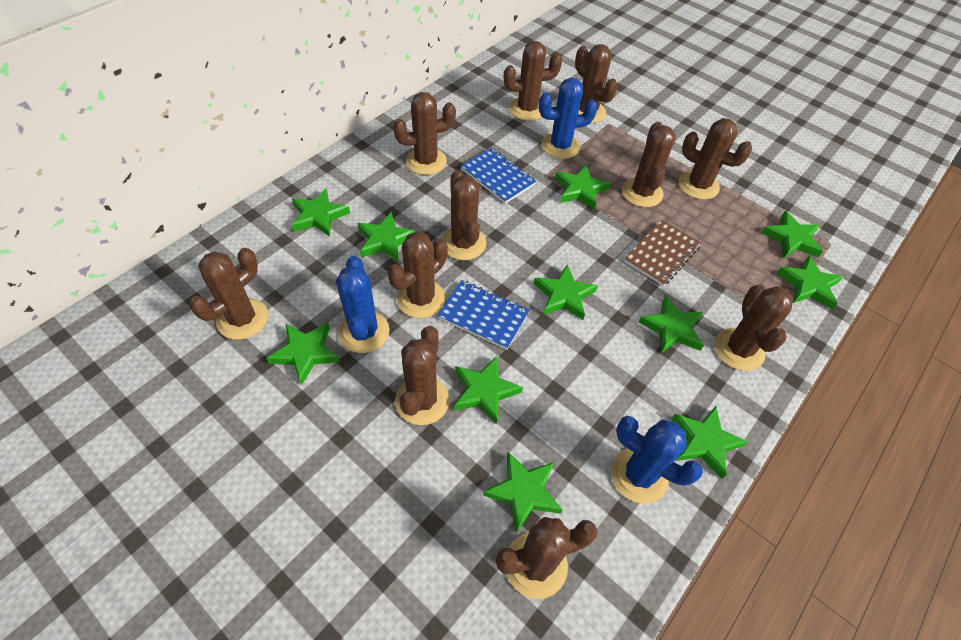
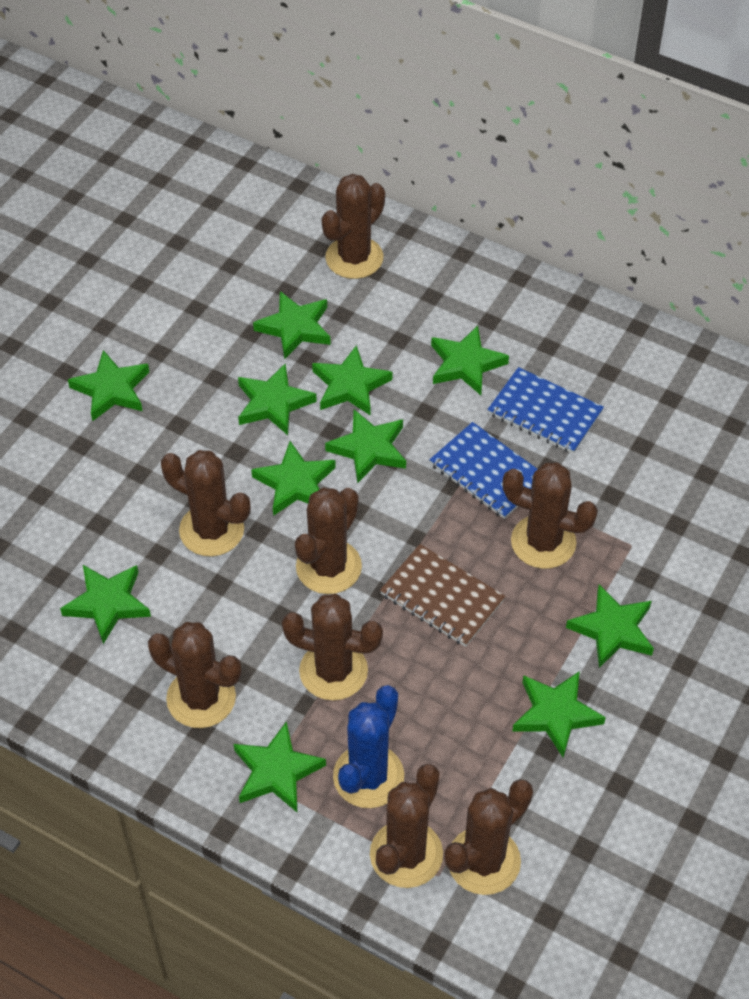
blue cactus: 3 -> 1
brown cactus: 11 -> 8

